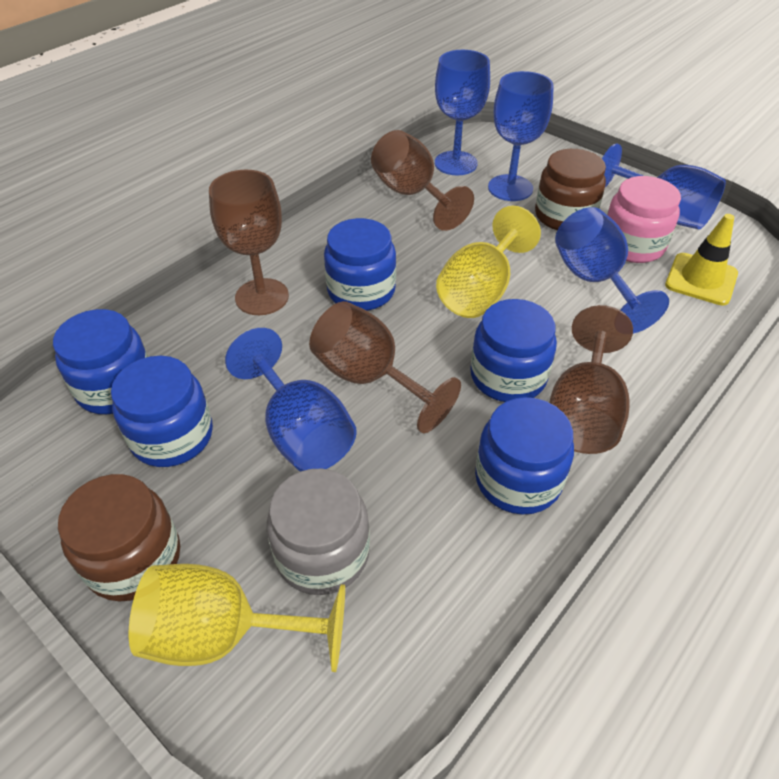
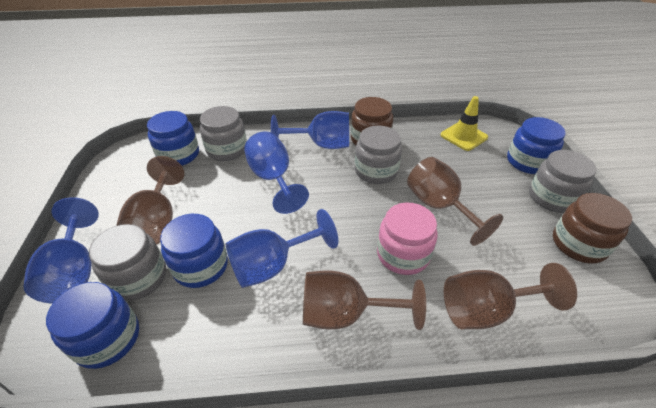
blue goblet: 5 -> 4
blue jar: 5 -> 4
grey jar: 1 -> 4
yellow goblet: 2 -> 0

